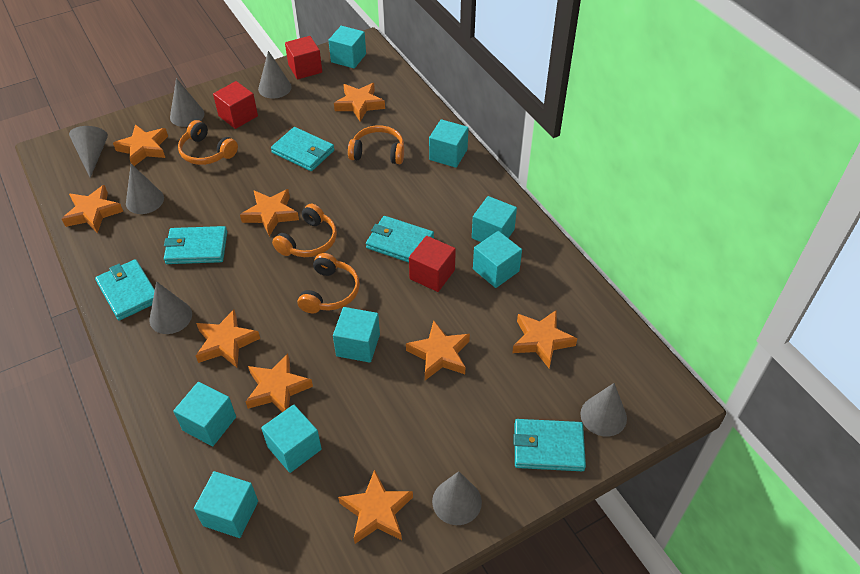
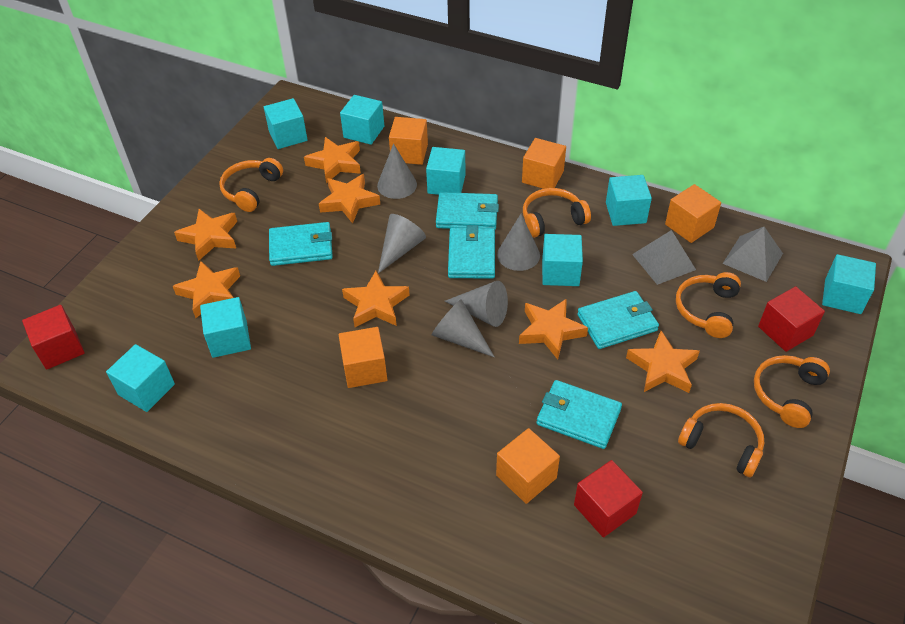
grey cone: 7 -> 5
grey pyramid: 0 -> 2
orange cube: 0 -> 5
orange headphones: 4 -> 5
orange star: 9 -> 7

